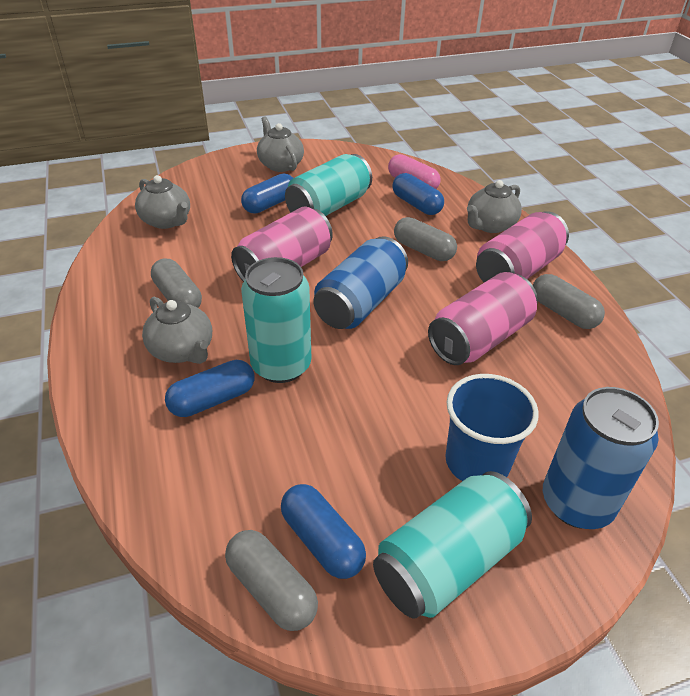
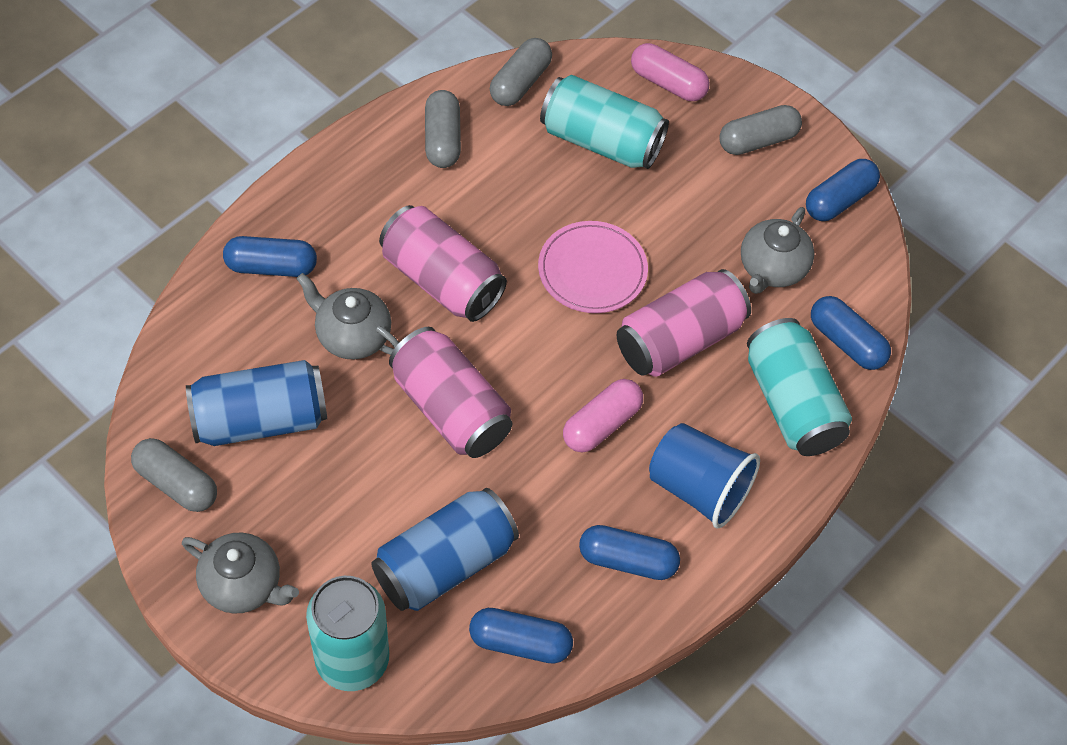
blue capsule: 4 -> 5
grey teapot: 4 -> 3
pink capsule: 1 -> 2
pink plate: 0 -> 1

